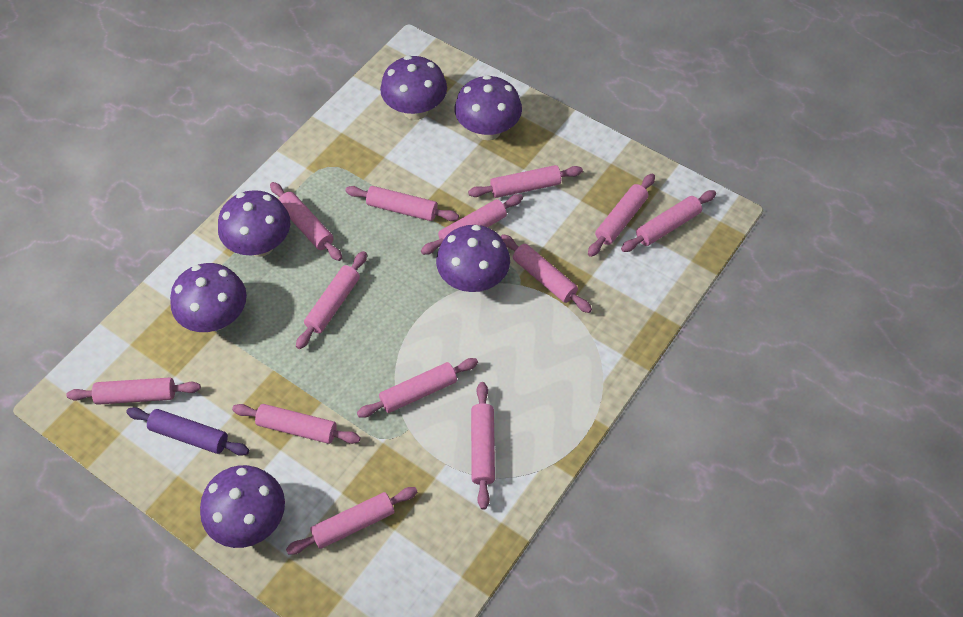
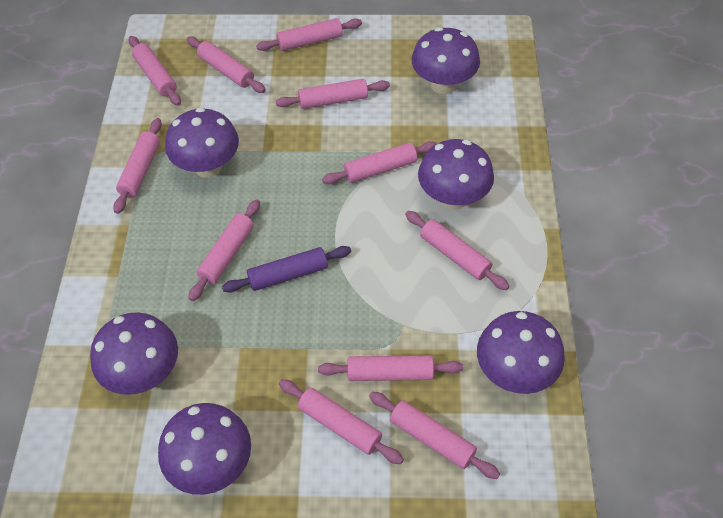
pink rolling pin: 13 -> 11

